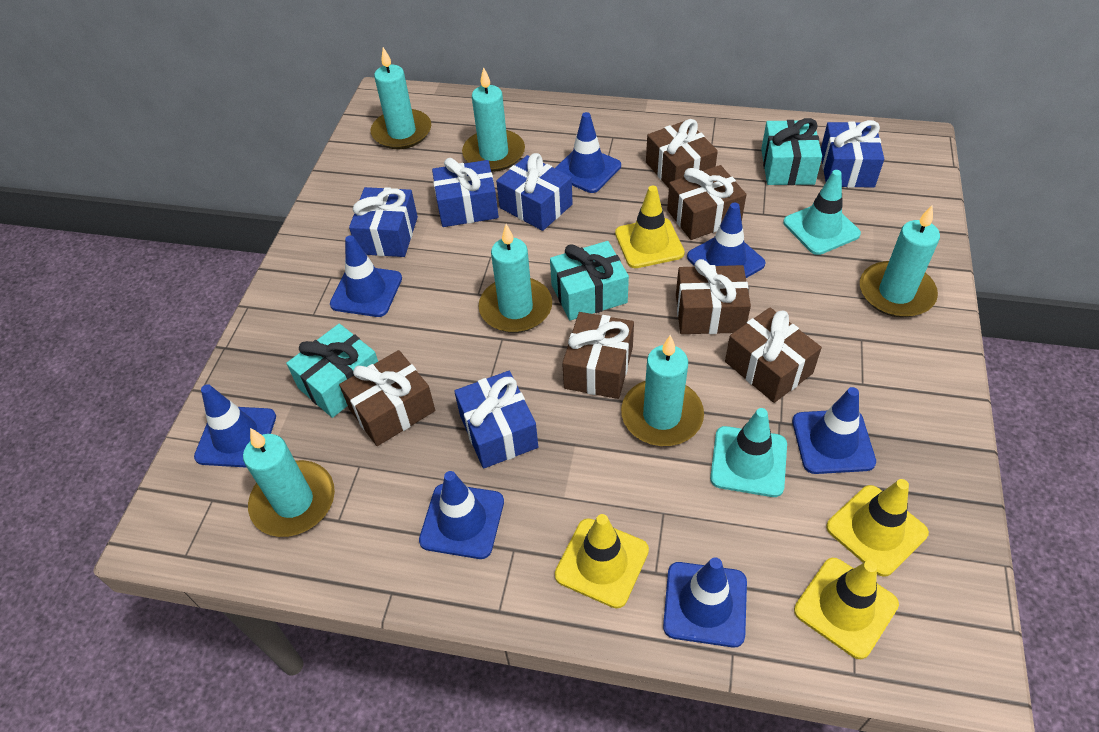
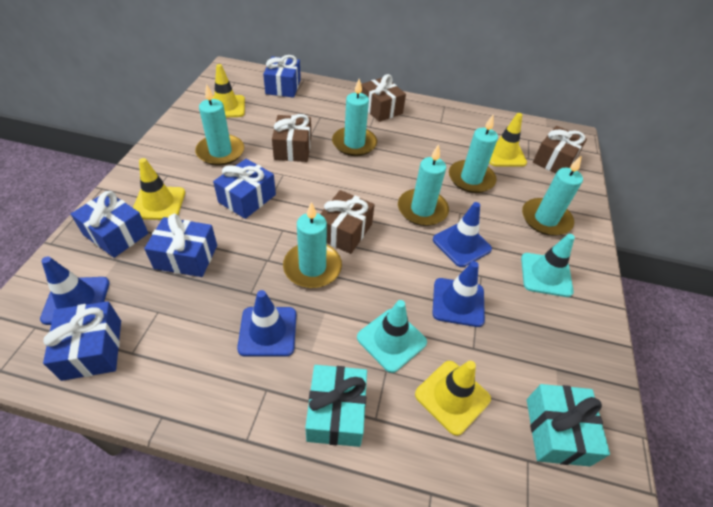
blue traffic cone: 7 -> 4
brown gift: 6 -> 4
turquoise gift: 3 -> 2

